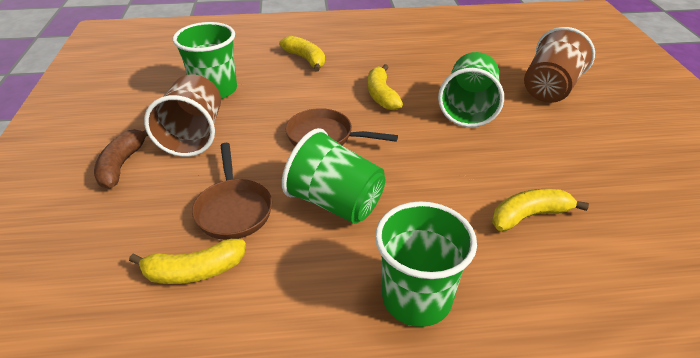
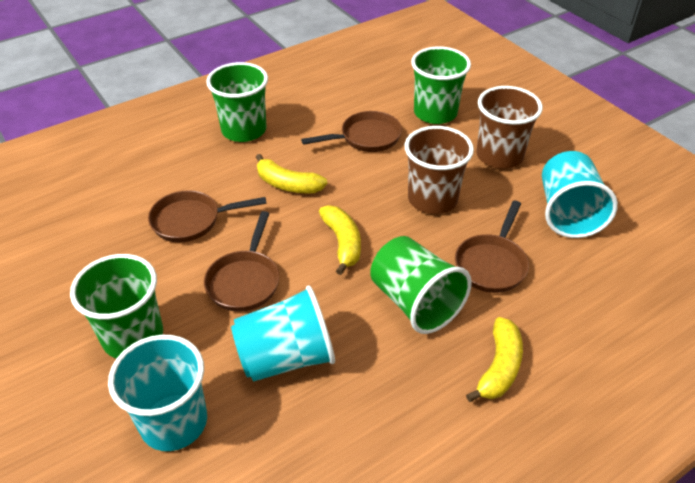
brown banana: 1 -> 0
brown pan: 2 -> 4
turquoise cup: 0 -> 3
yellow banana: 4 -> 3

